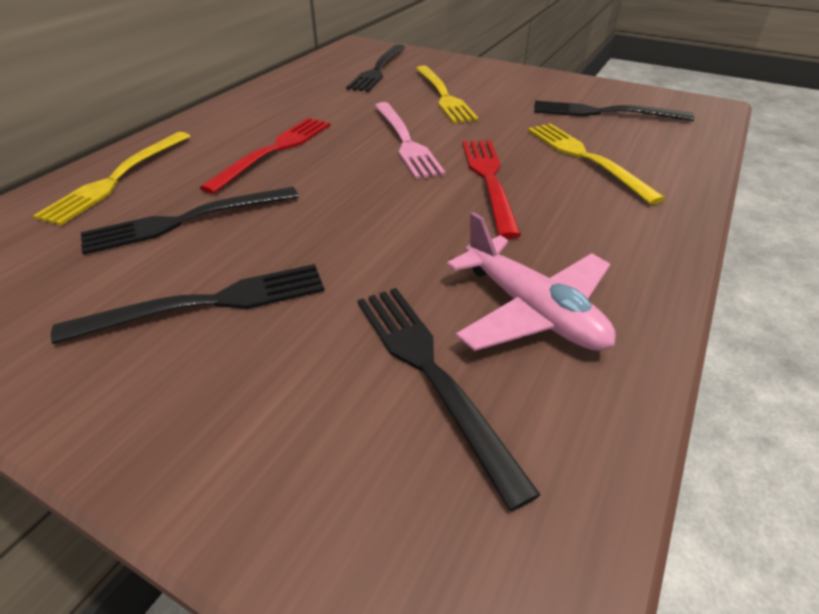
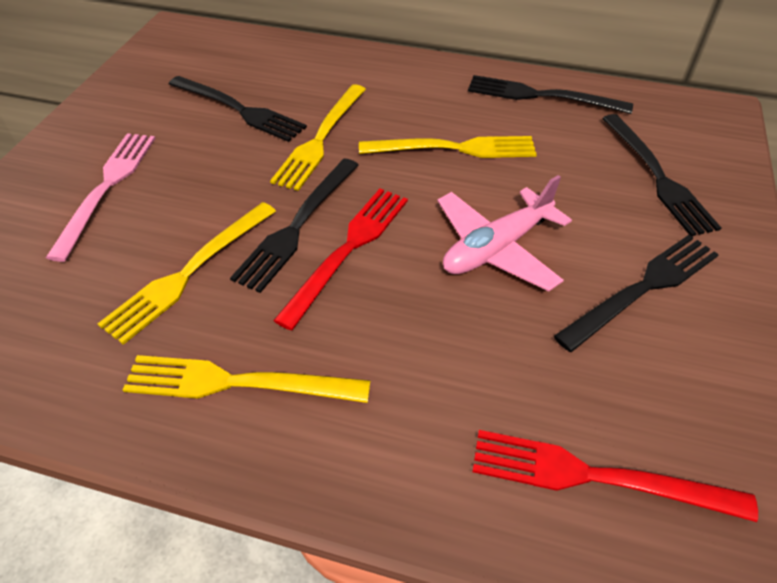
yellow fork: 3 -> 4

